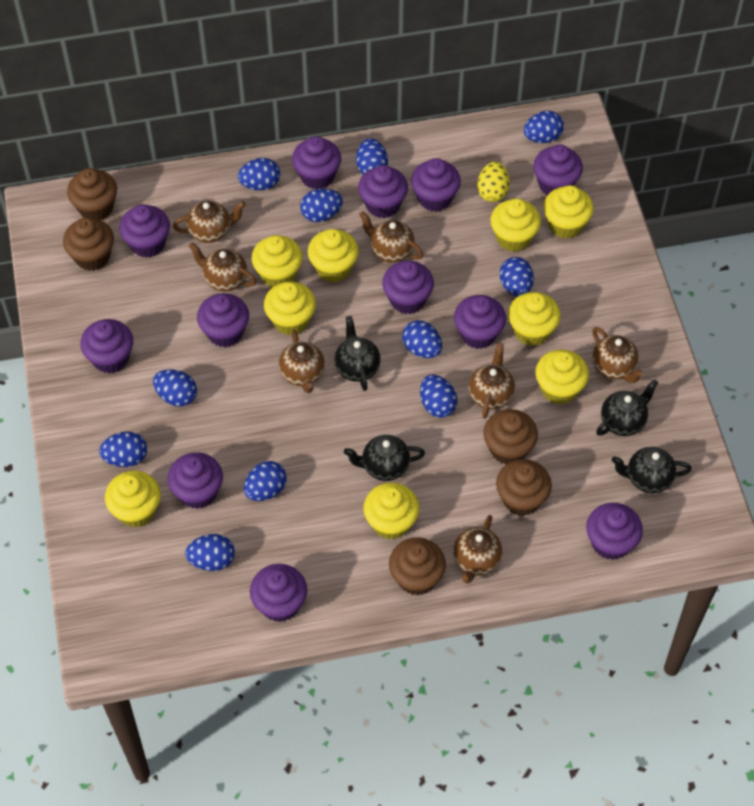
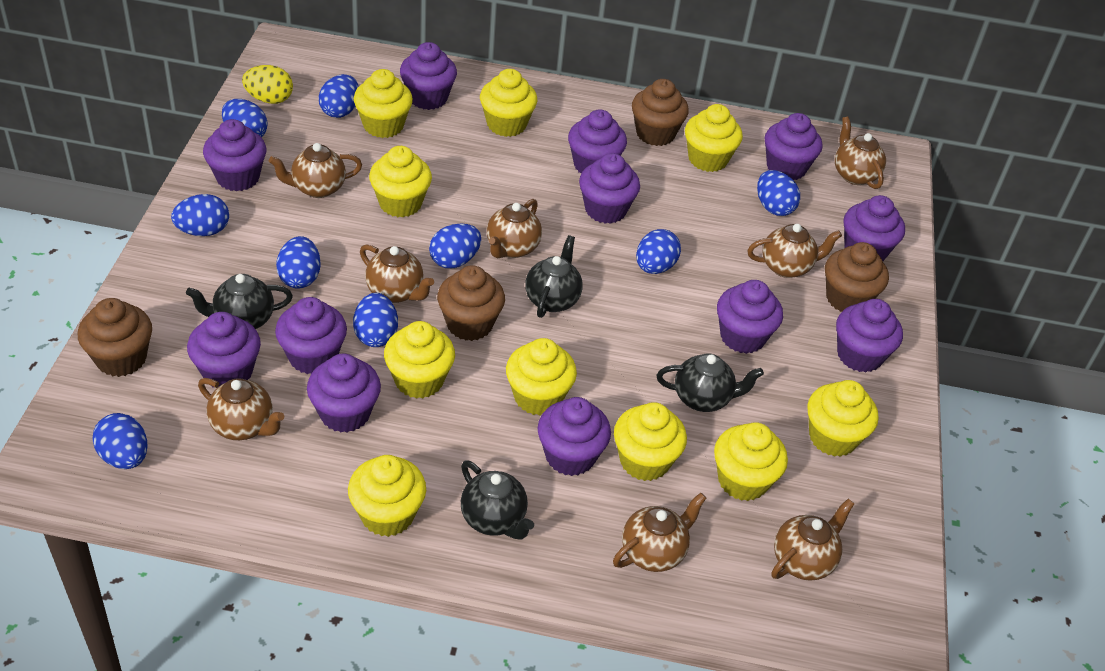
blue egg: 11 -> 9
brown cupcake: 5 -> 4
brown teapot: 7 -> 8
yellow cupcake: 9 -> 10

